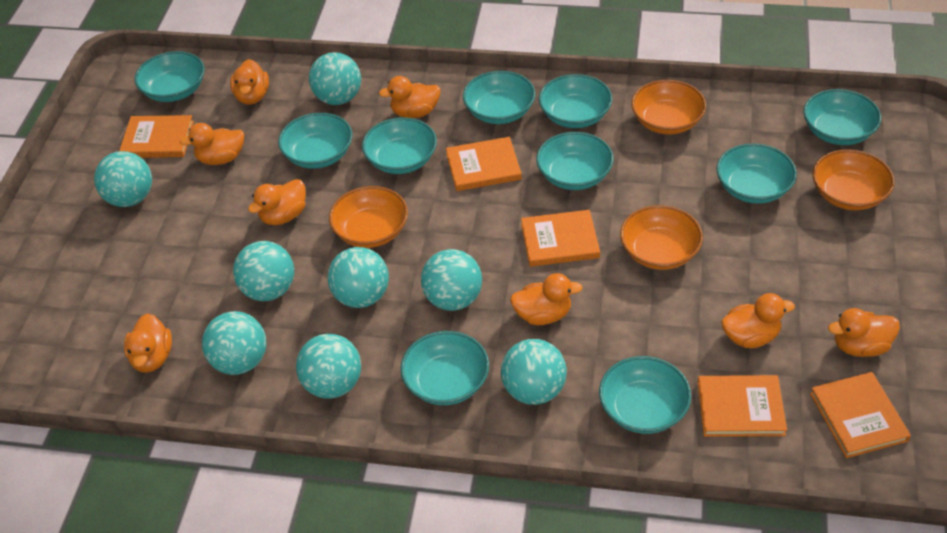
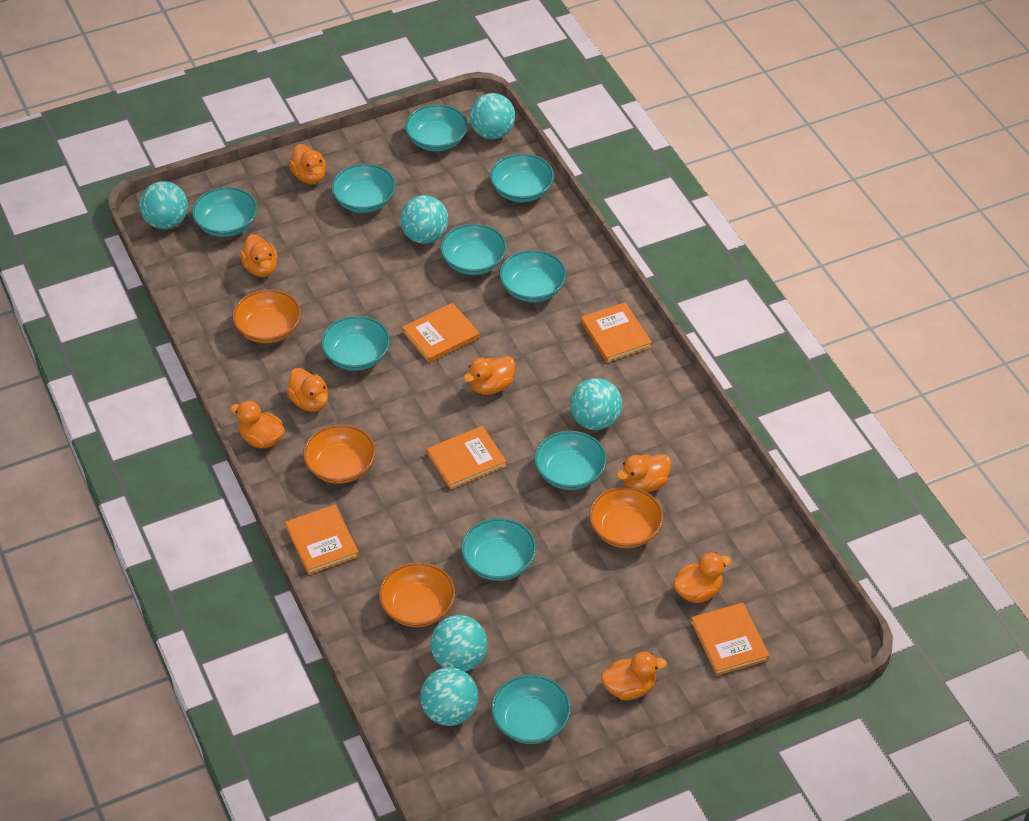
turquoise ball: 8 -> 6

